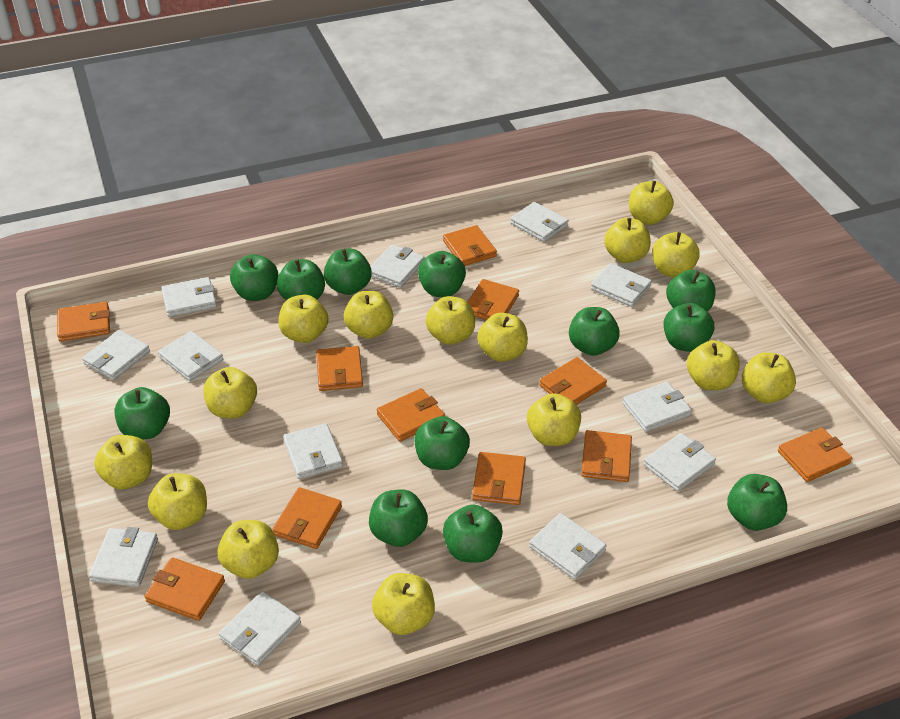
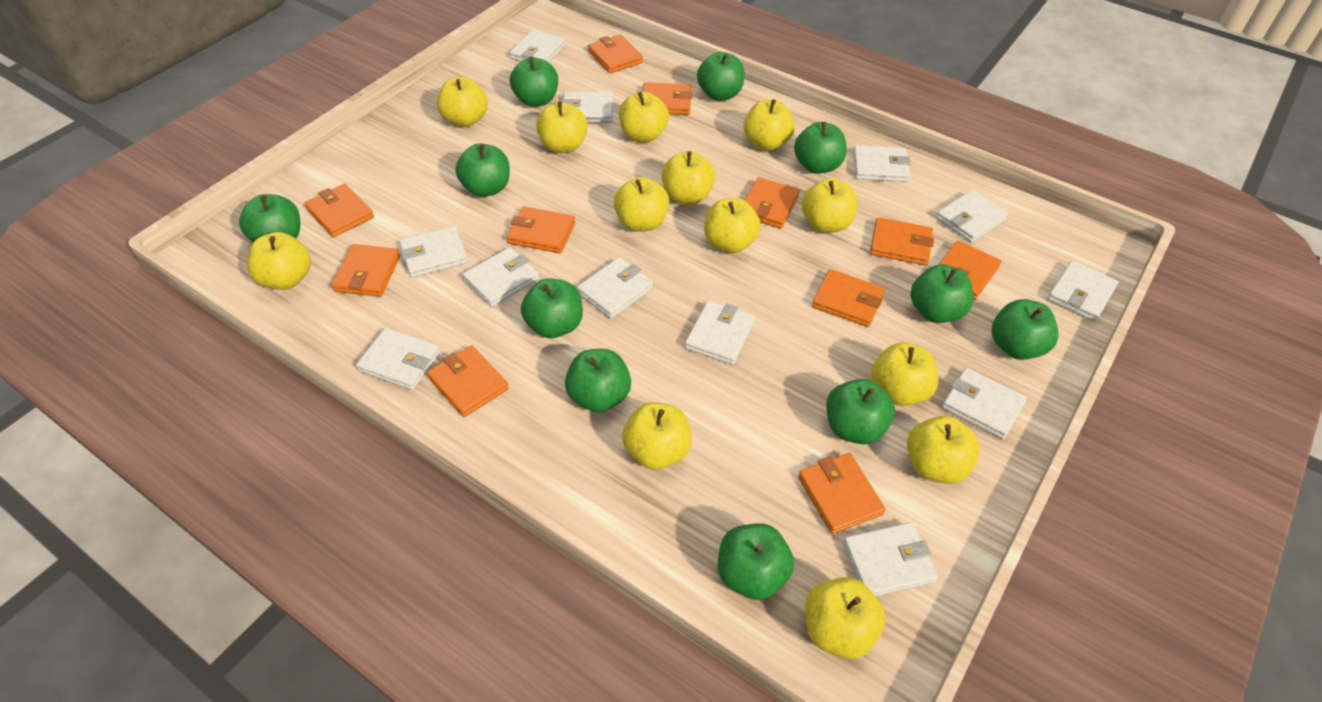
green apple: 12 -> 11
yellow apple: 15 -> 13

